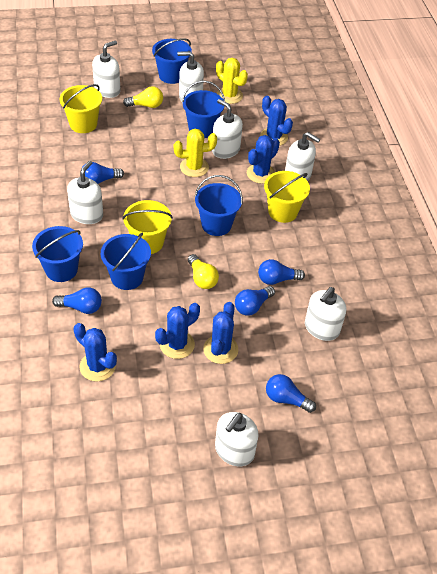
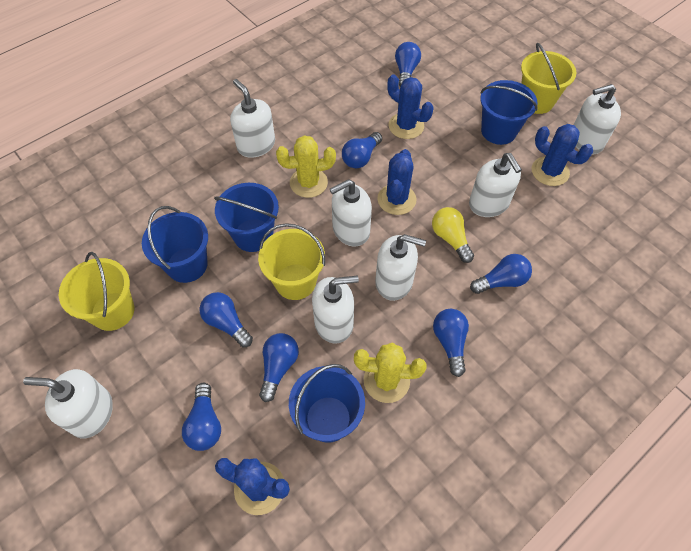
blue bucket: 5 -> 4
blue cactus: 5 -> 4
blue light bulb: 5 -> 7
yellow light bulb: 2 -> 1

